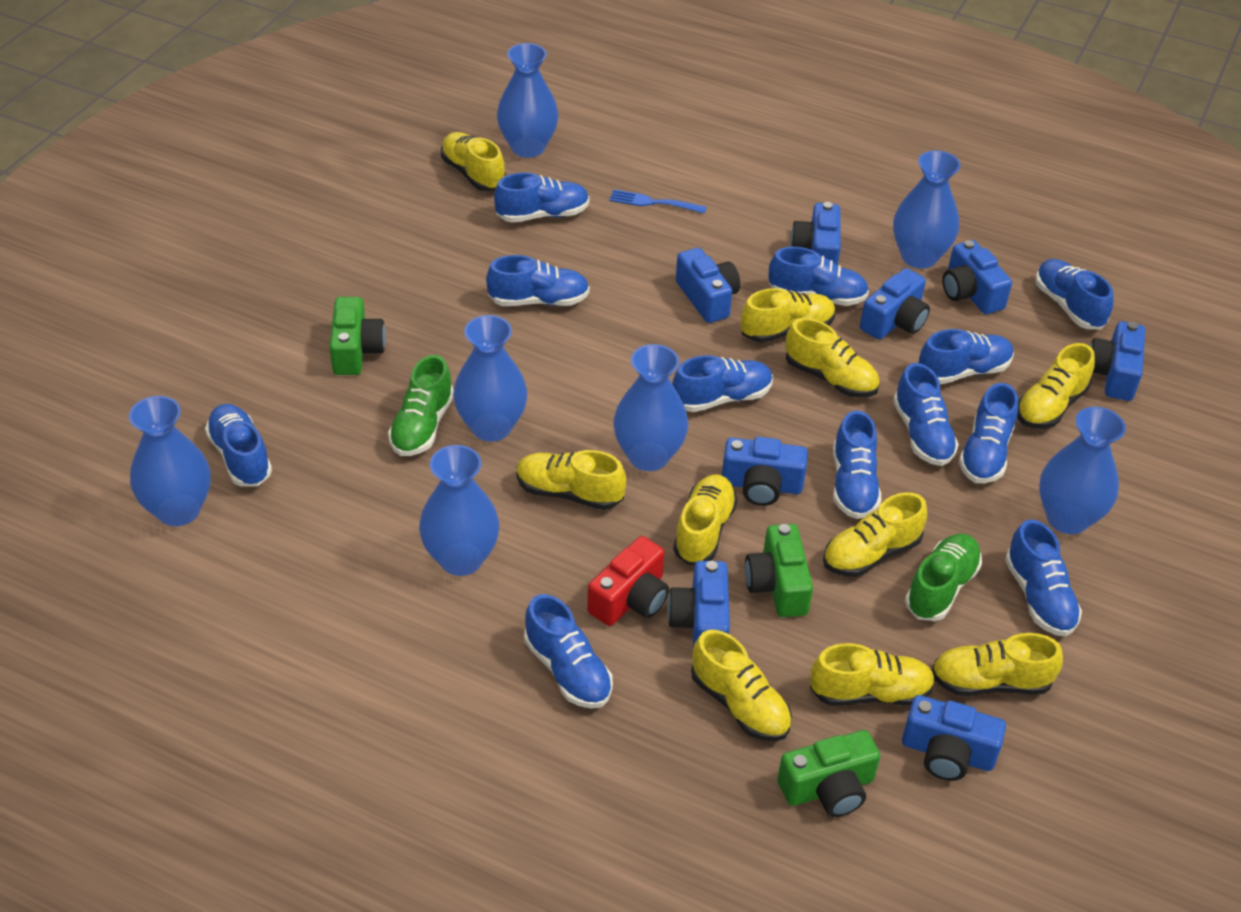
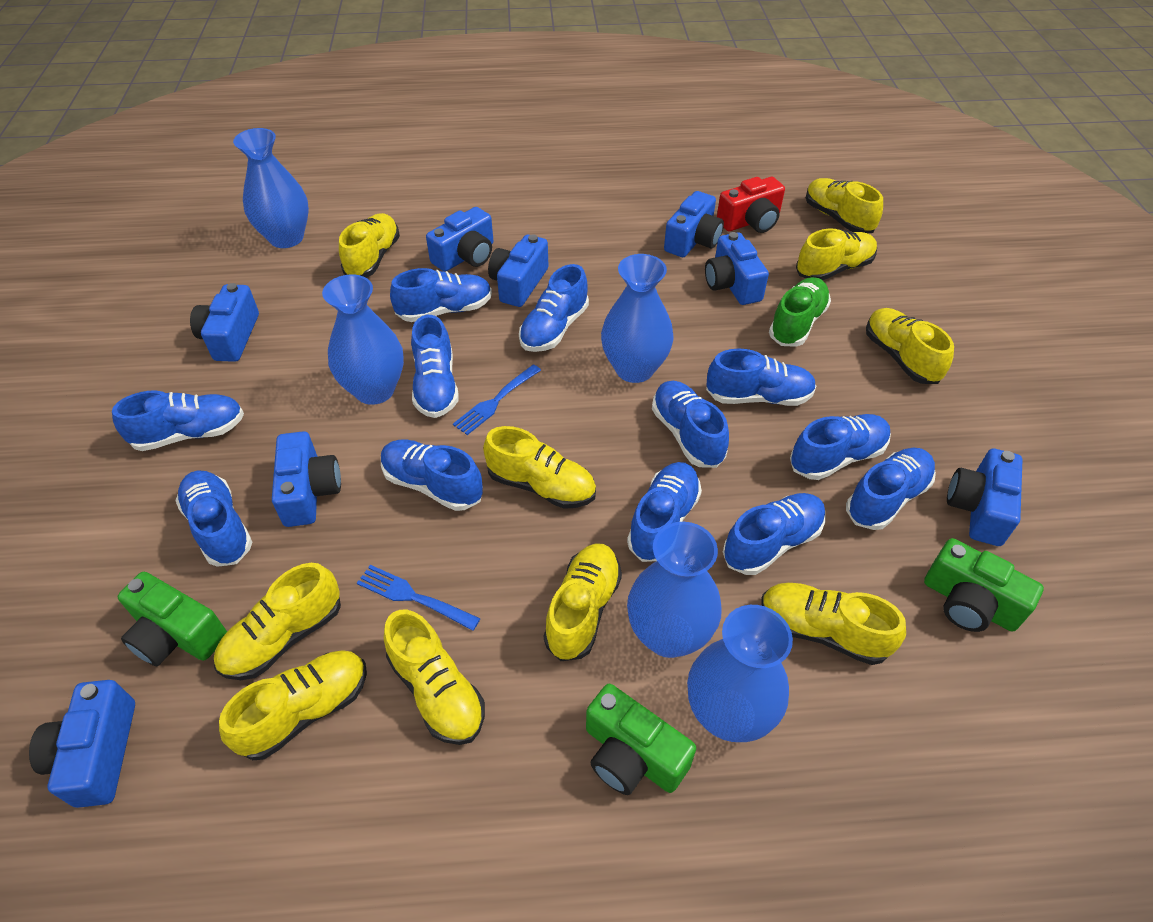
blue fork: 1 -> 2
blue vase: 7 -> 5
green shoe: 2 -> 1

